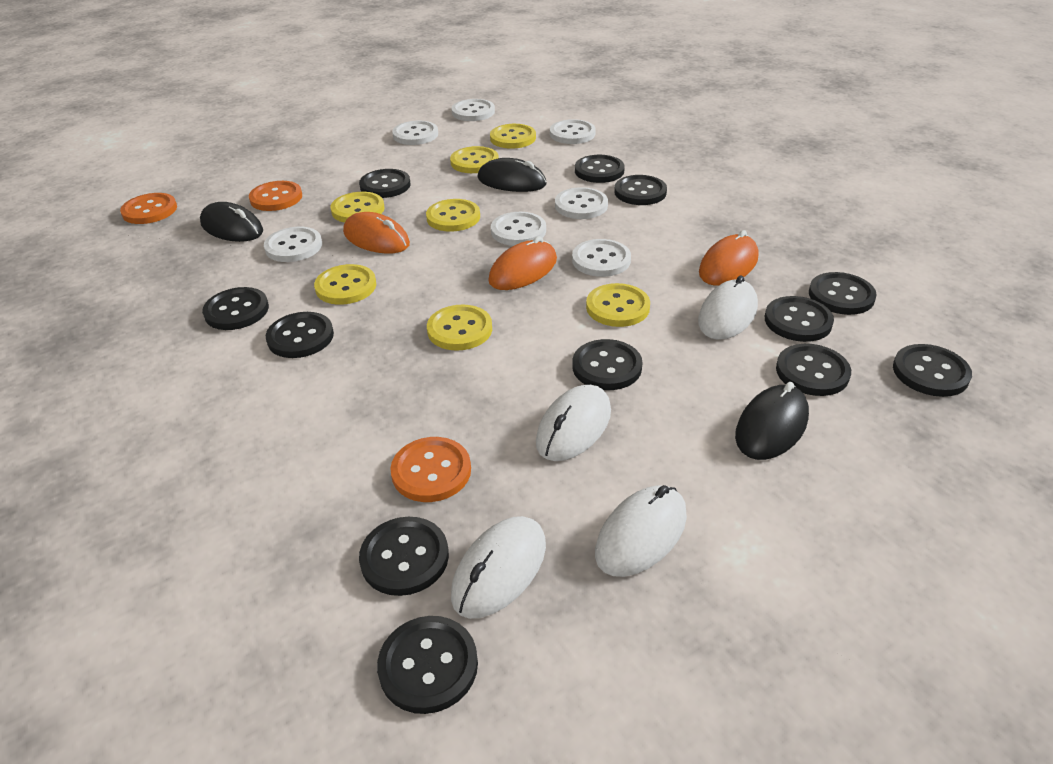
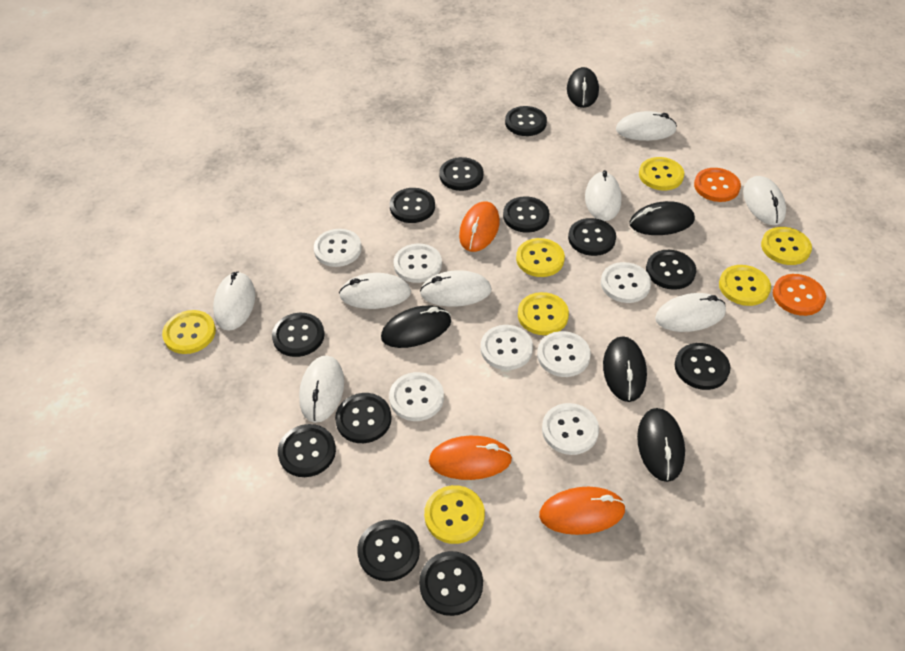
black mouse: 3 -> 5
orange button: 3 -> 2
white mouse: 4 -> 8

